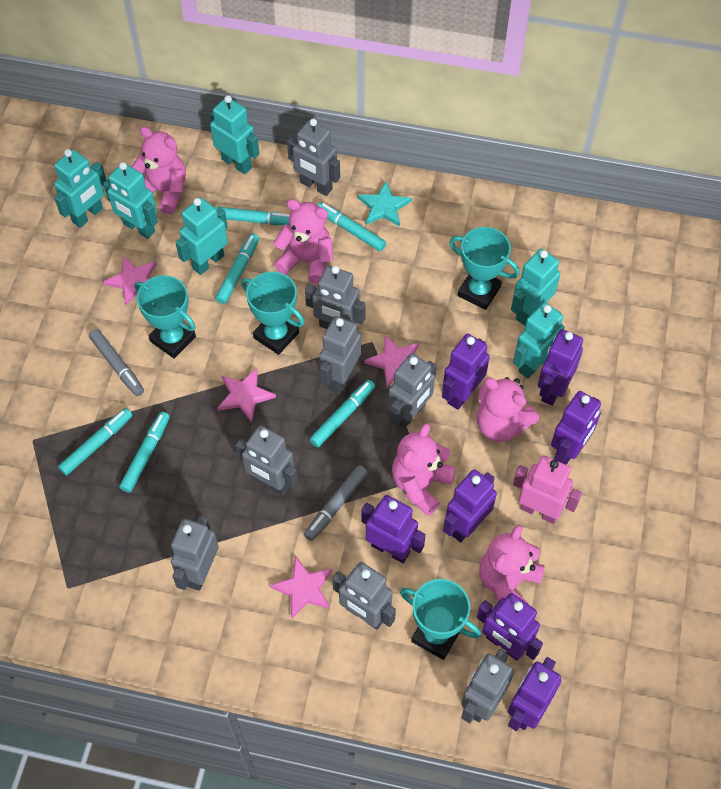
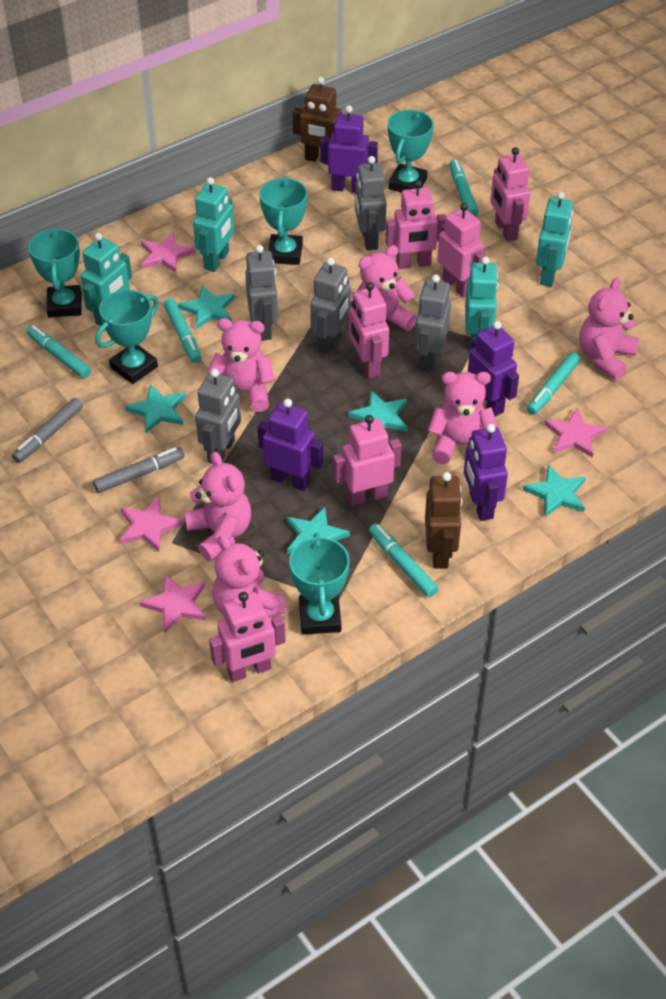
brown robot: 0 -> 2
grey robot: 8 -> 5
pink robot: 1 -> 6
pink teddy bear: 5 -> 6
purple robot: 7 -> 4
turquoise marker: 6 -> 5
turquoise robot: 6 -> 4
turquoise star: 1 -> 5
turquoise trophy: 4 -> 5

